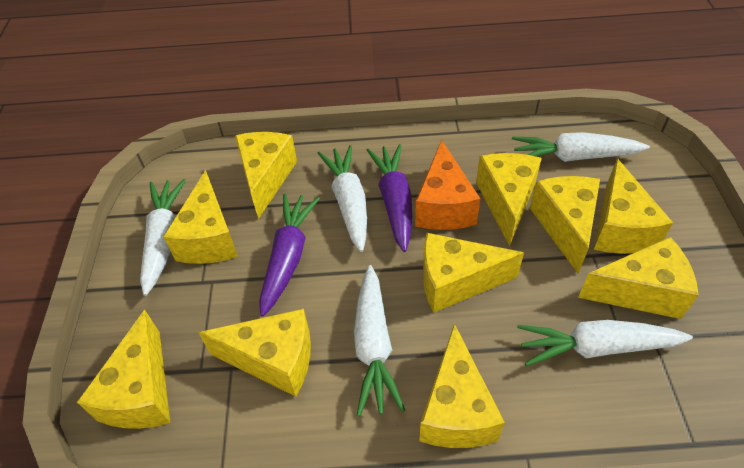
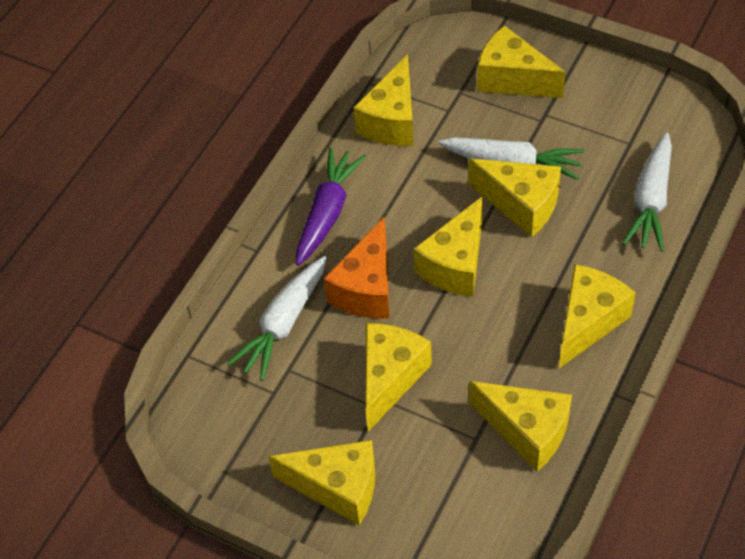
purple carrot: 2 -> 1
white carrot: 5 -> 3
yellow cheese: 10 -> 8

